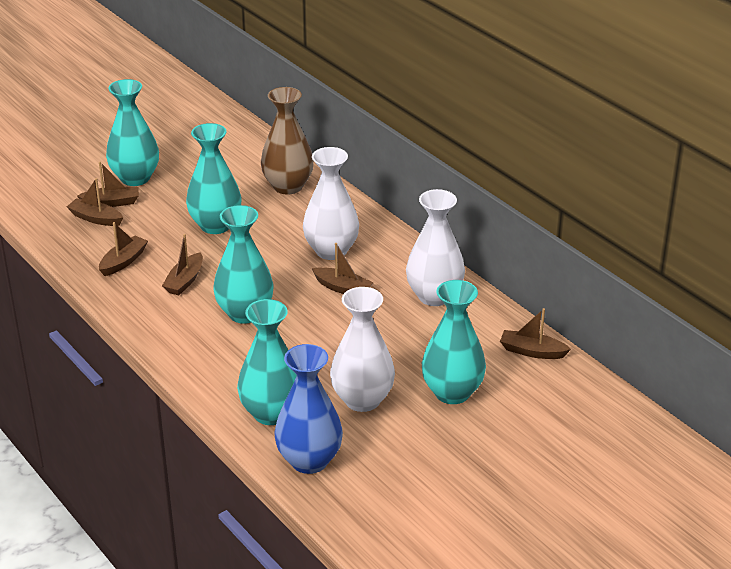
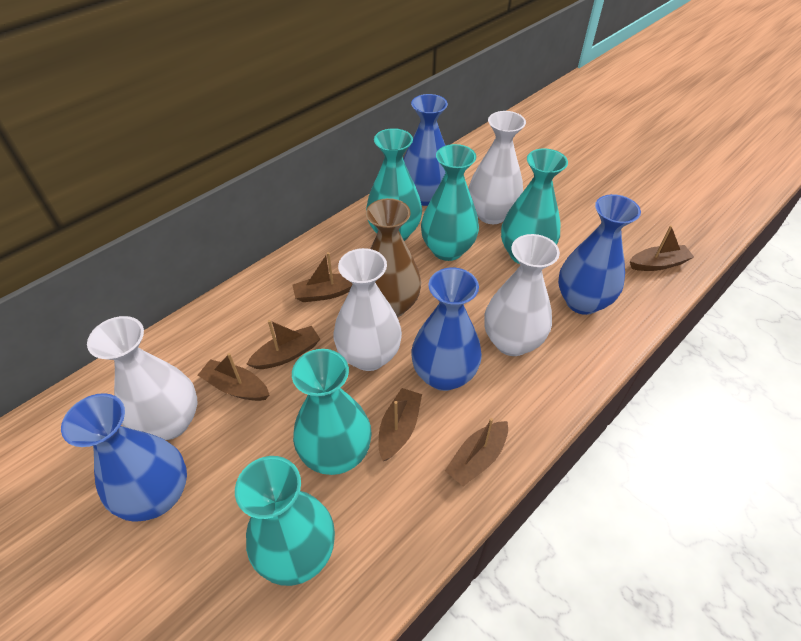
blue vase: 1 -> 4
white vase: 3 -> 4

